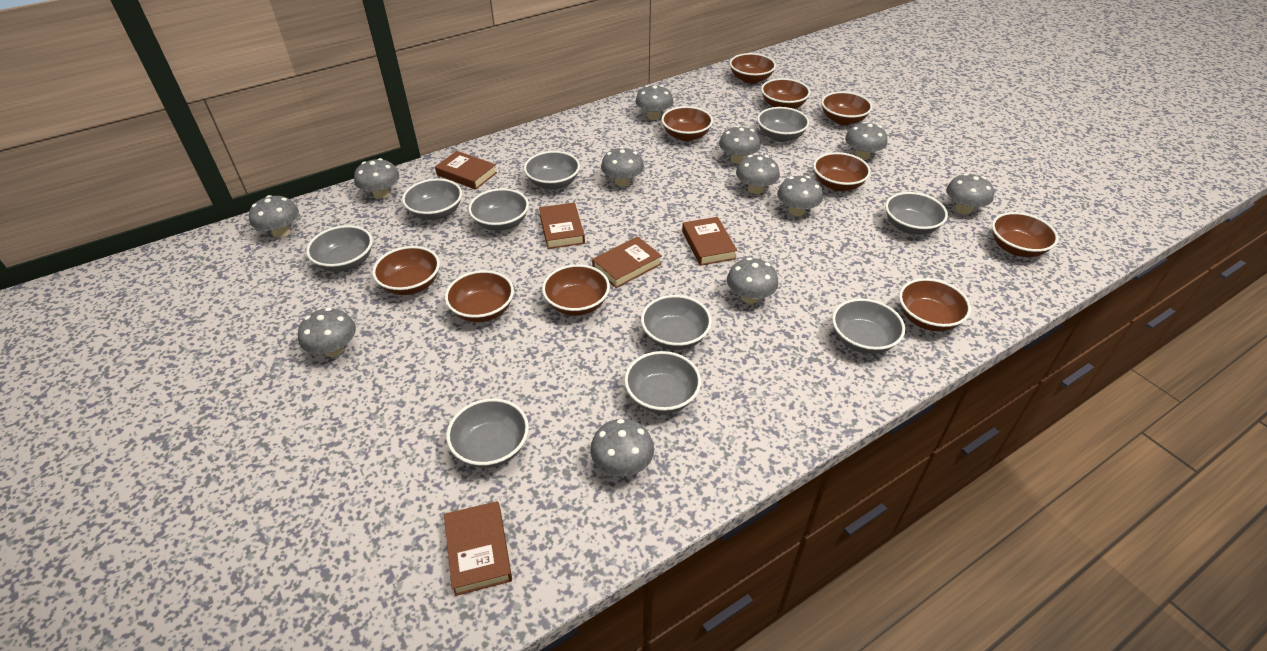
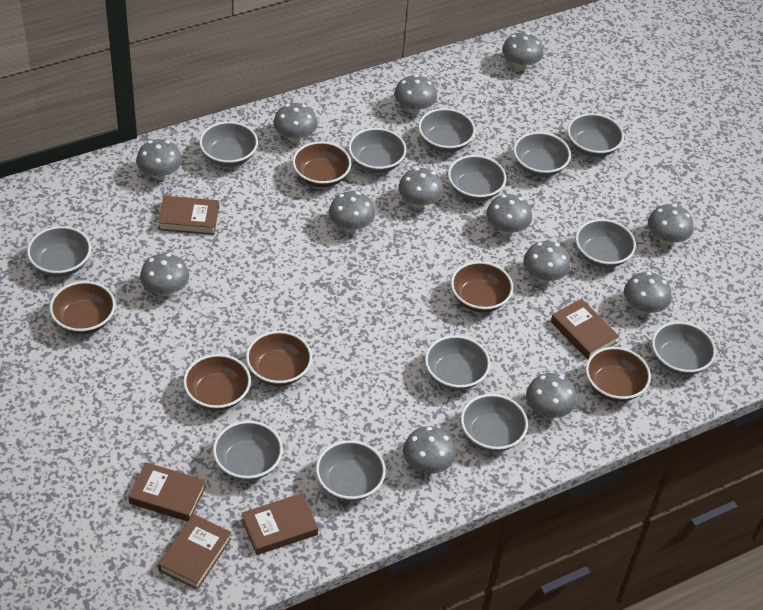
brown bowl: 10 -> 6
grey bowl: 10 -> 13
grey mushroom: 12 -> 13

